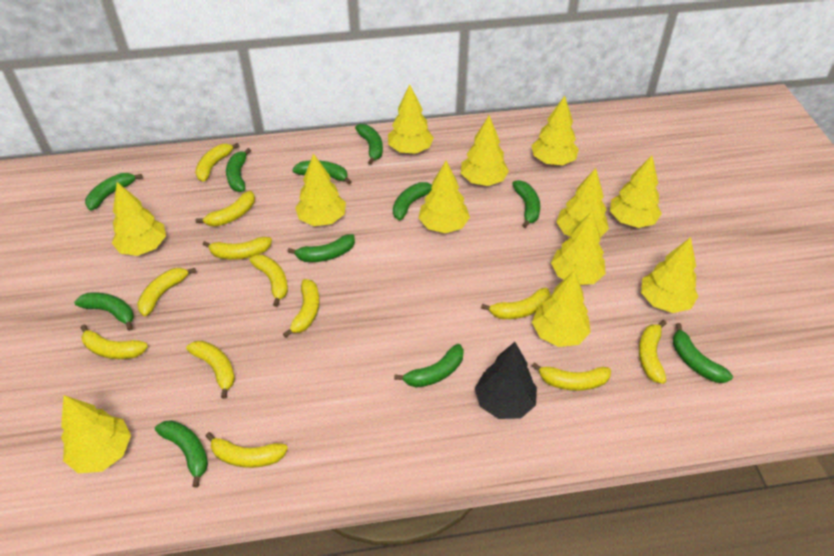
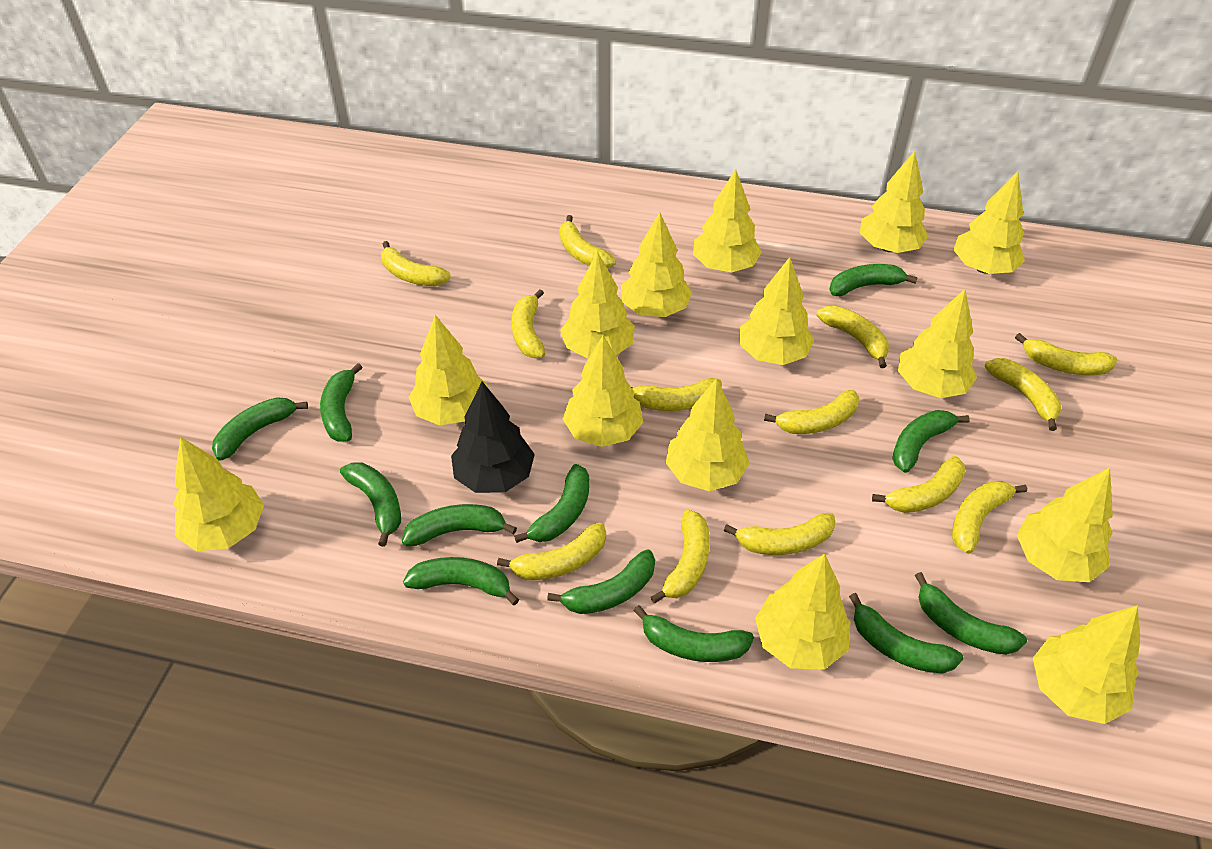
green banana: 11 -> 12
yellow banana: 12 -> 13
yellow tree: 12 -> 14

